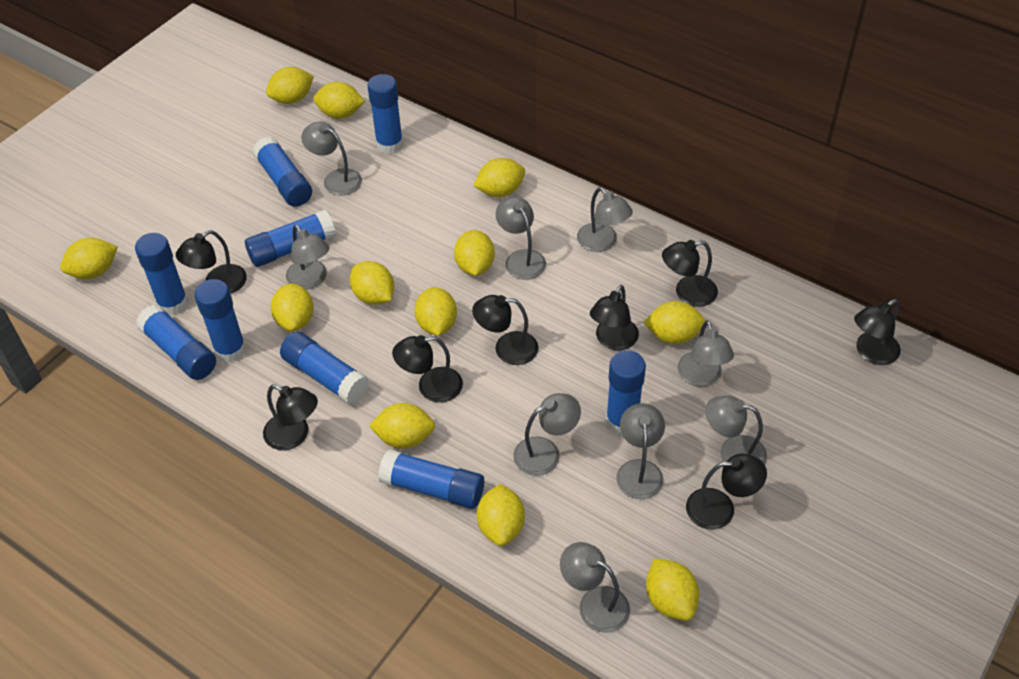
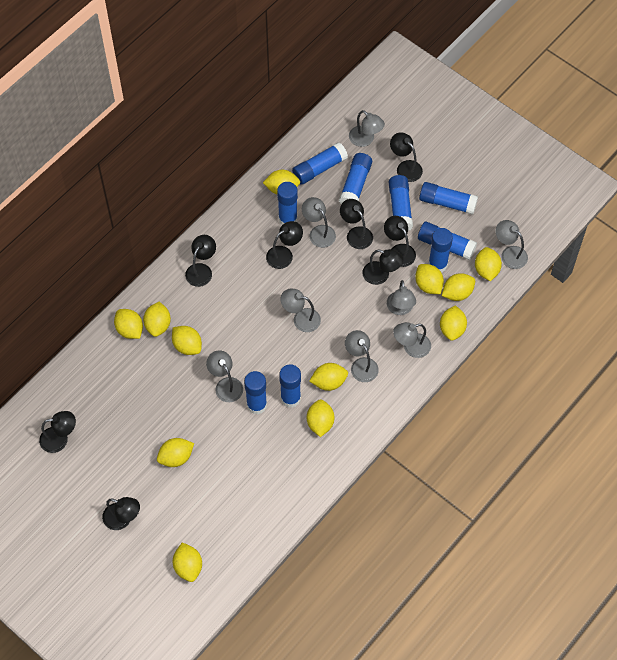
grey lamp: 9 -> 8

